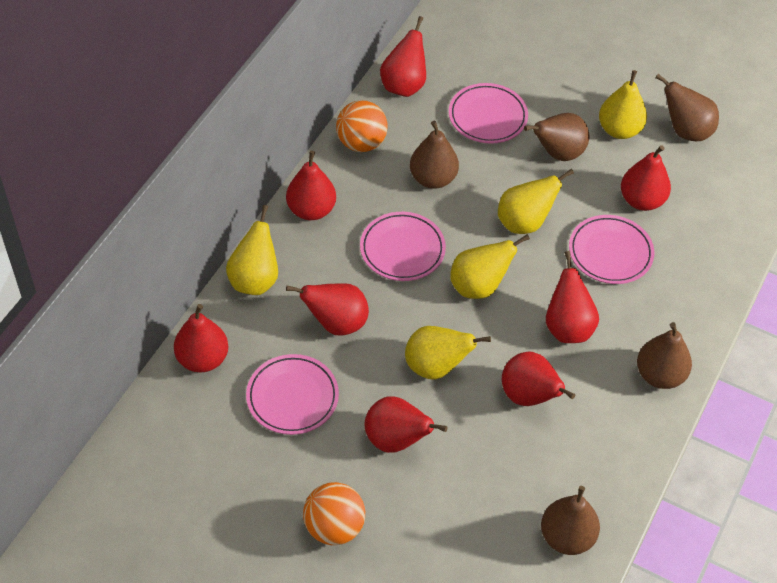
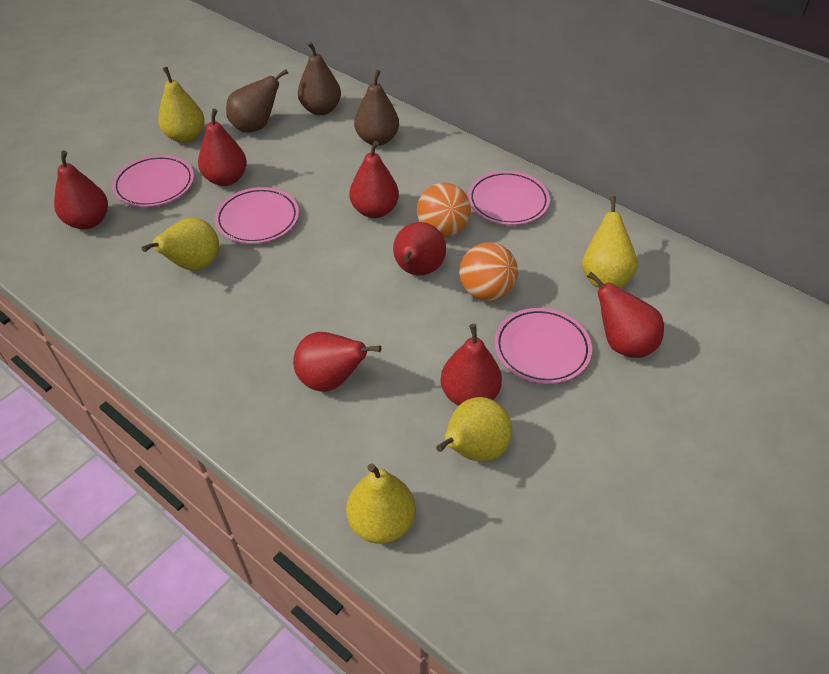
brown pear: 5 -> 3
red pear: 8 -> 7

